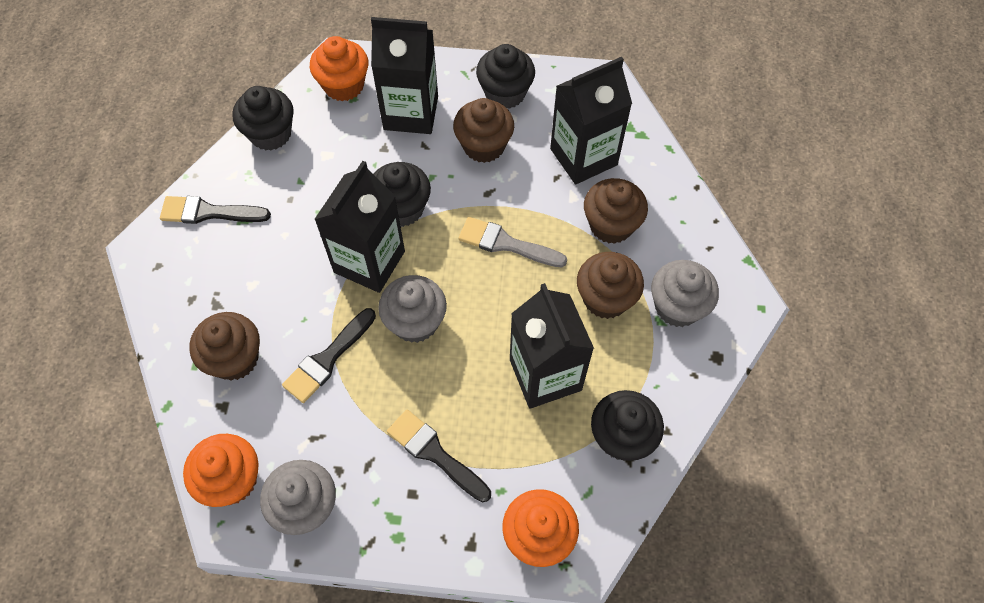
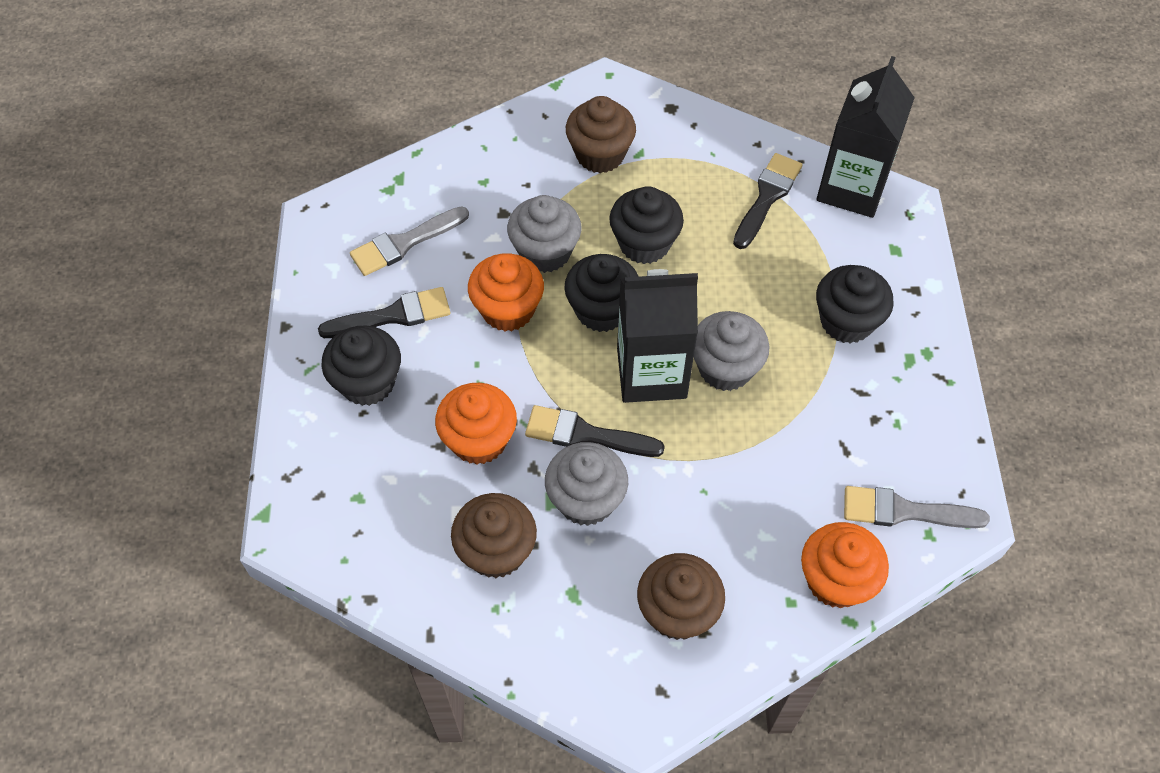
black carton: 4 -> 2
brown cupcake: 4 -> 3
grey brush: 1 -> 2

